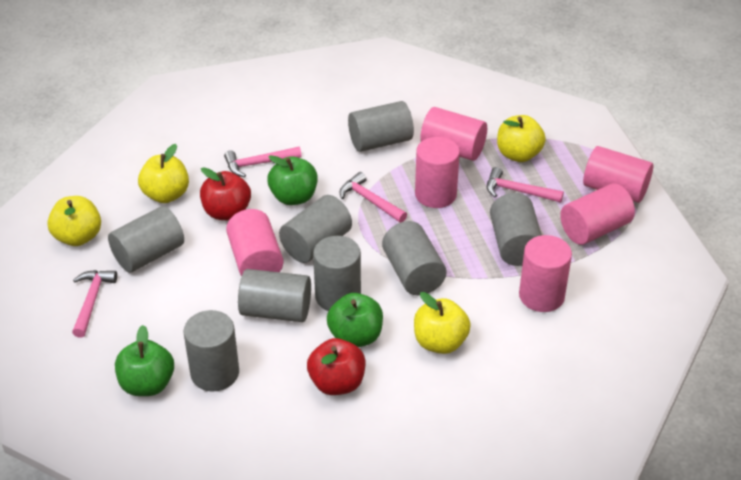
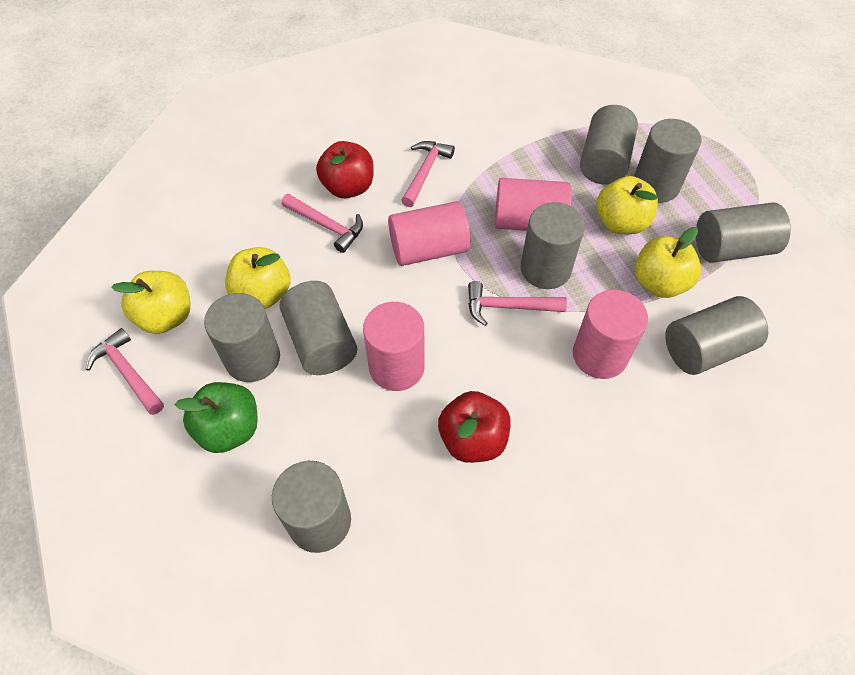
green apple: 3 -> 1
pink cylinder: 6 -> 4

